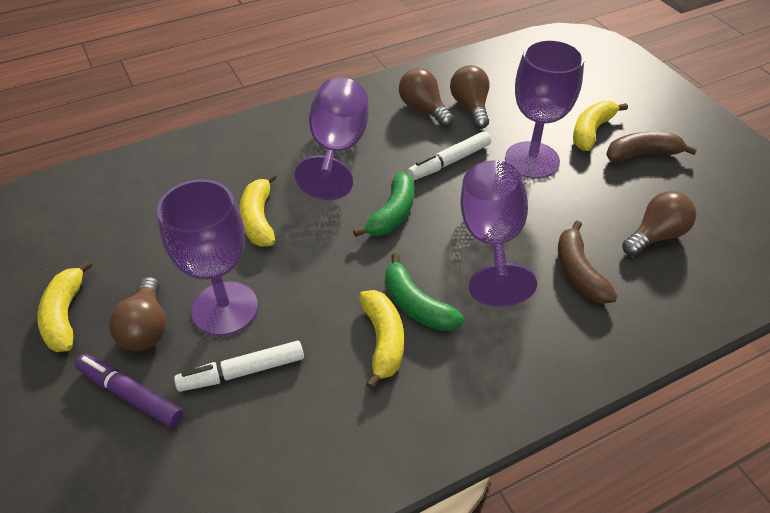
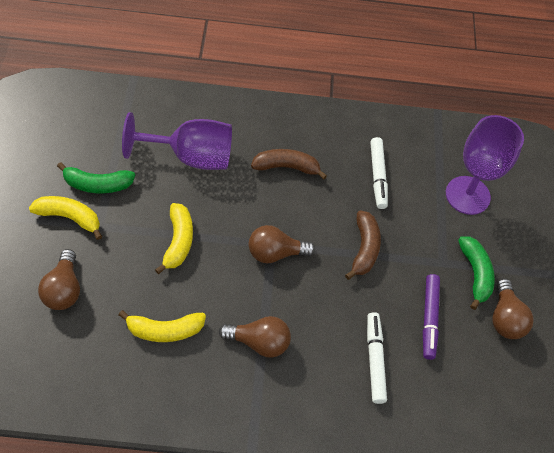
purple goblet: 4 -> 2
yellow banana: 4 -> 3

